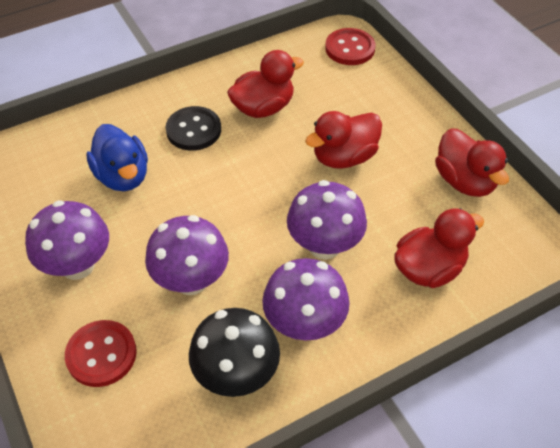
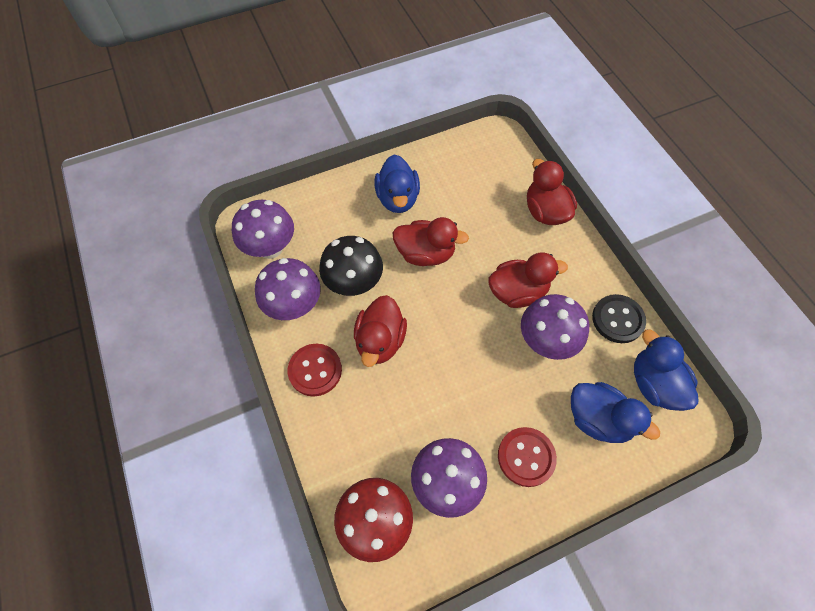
blue duck: 1 -> 3
red mushroom: 0 -> 1

